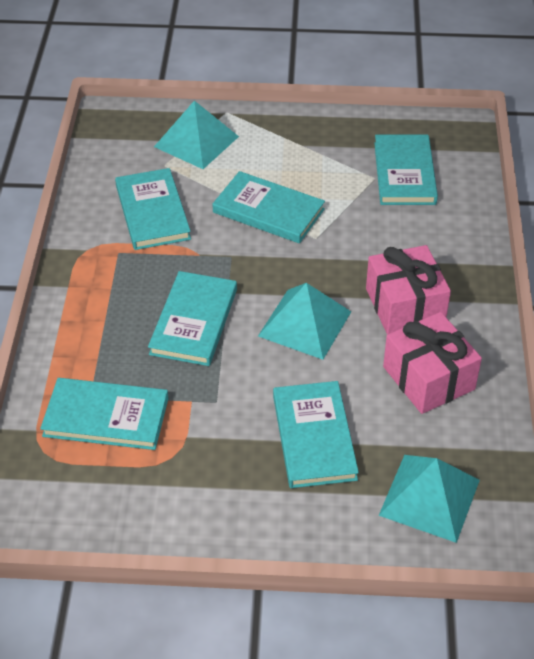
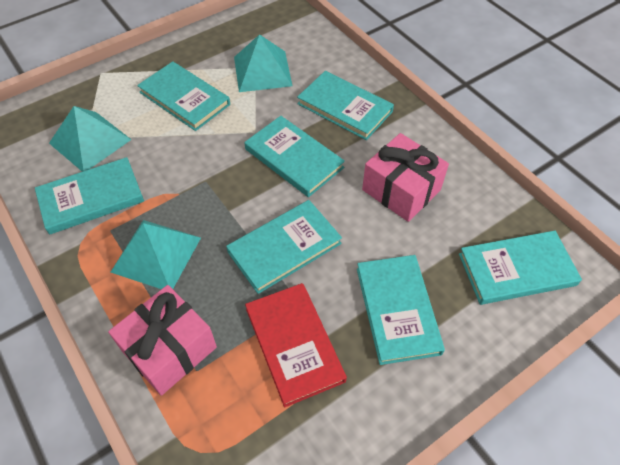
red book: 0 -> 1
turquoise book: 6 -> 7

